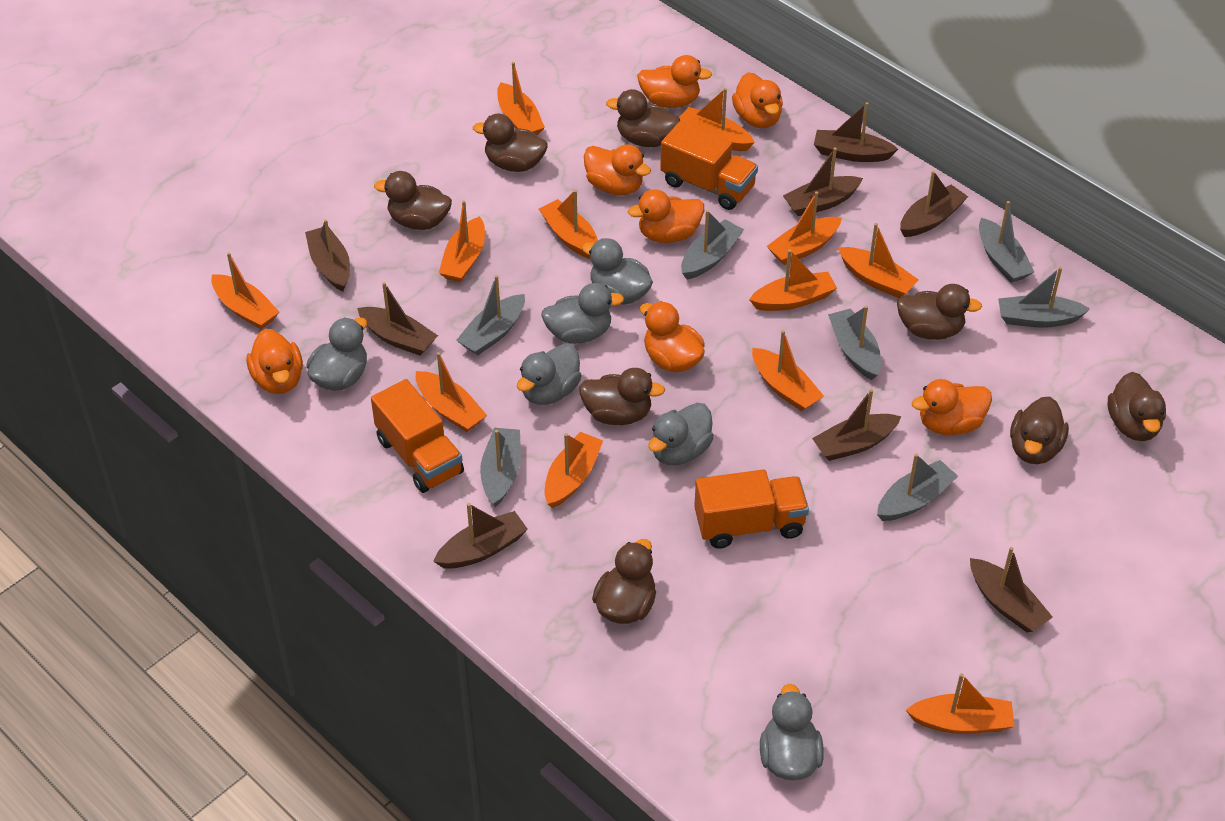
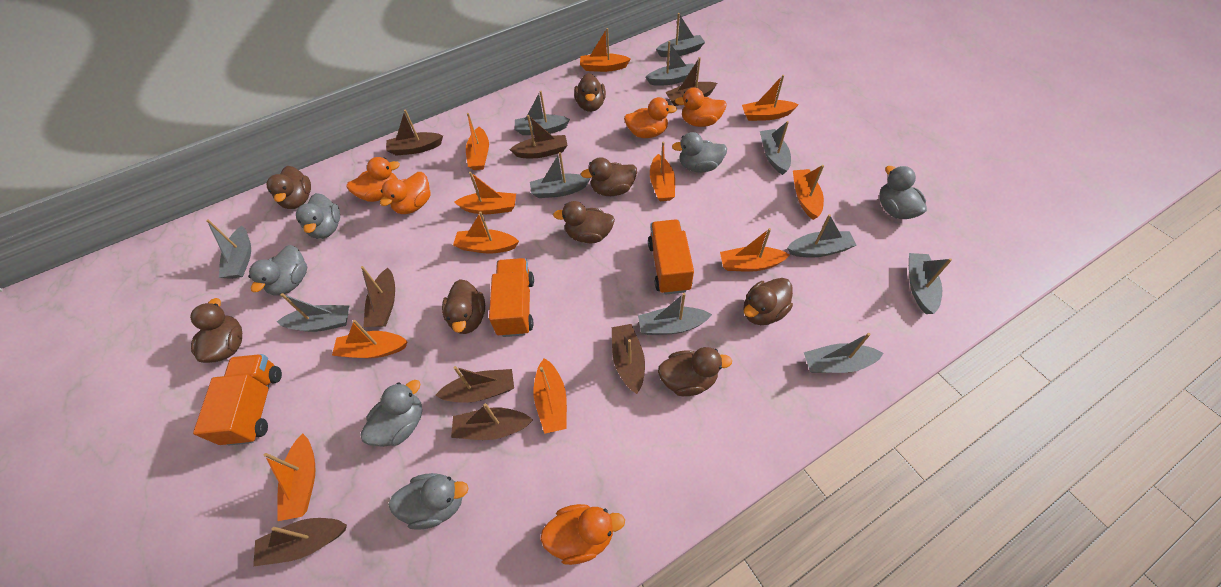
grey boat: 7 -> 11
orange boat: 12 -> 11
orange duck: 7 -> 5

